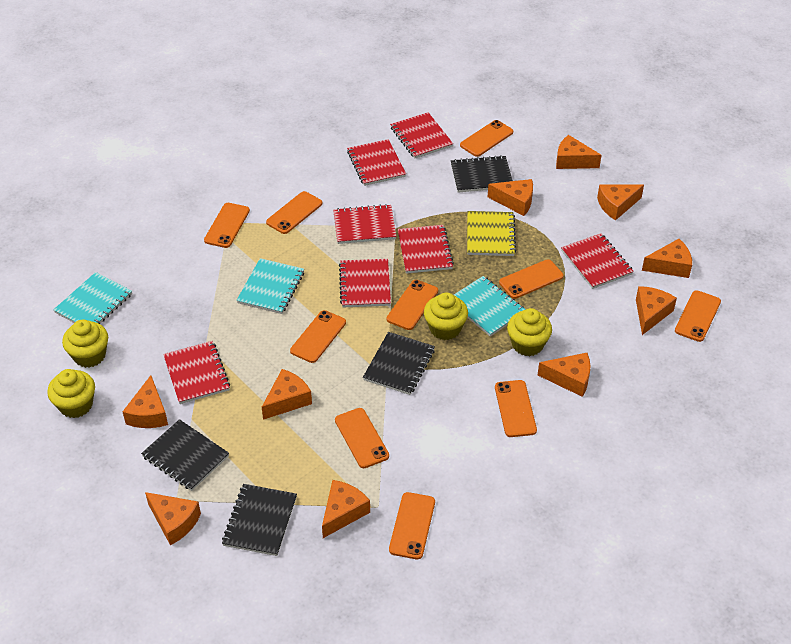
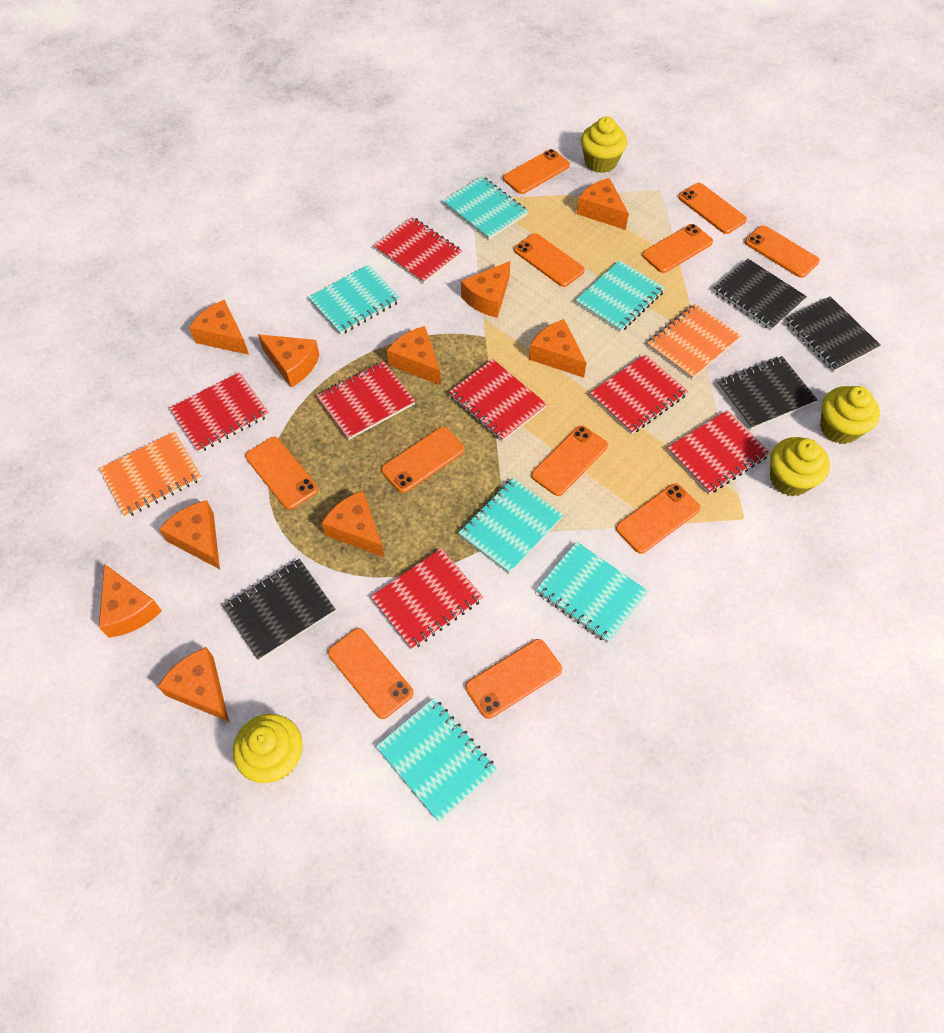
orange notebook: 0 -> 2
orange phone: 10 -> 11
turquoise notebook: 3 -> 6
yellow notebook: 1 -> 0

